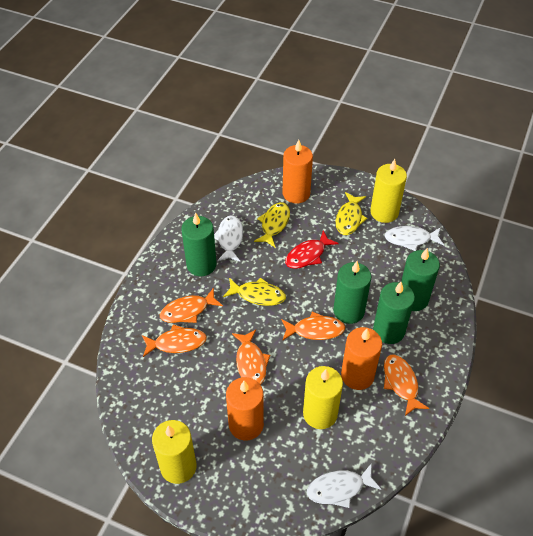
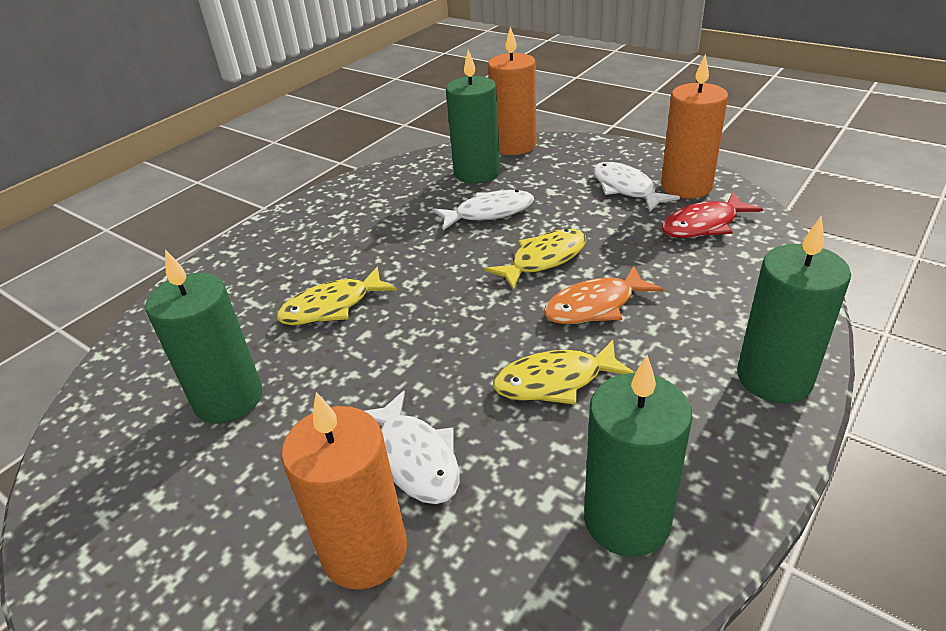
orange fish: 5 -> 1
yellow candle: 3 -> 0

